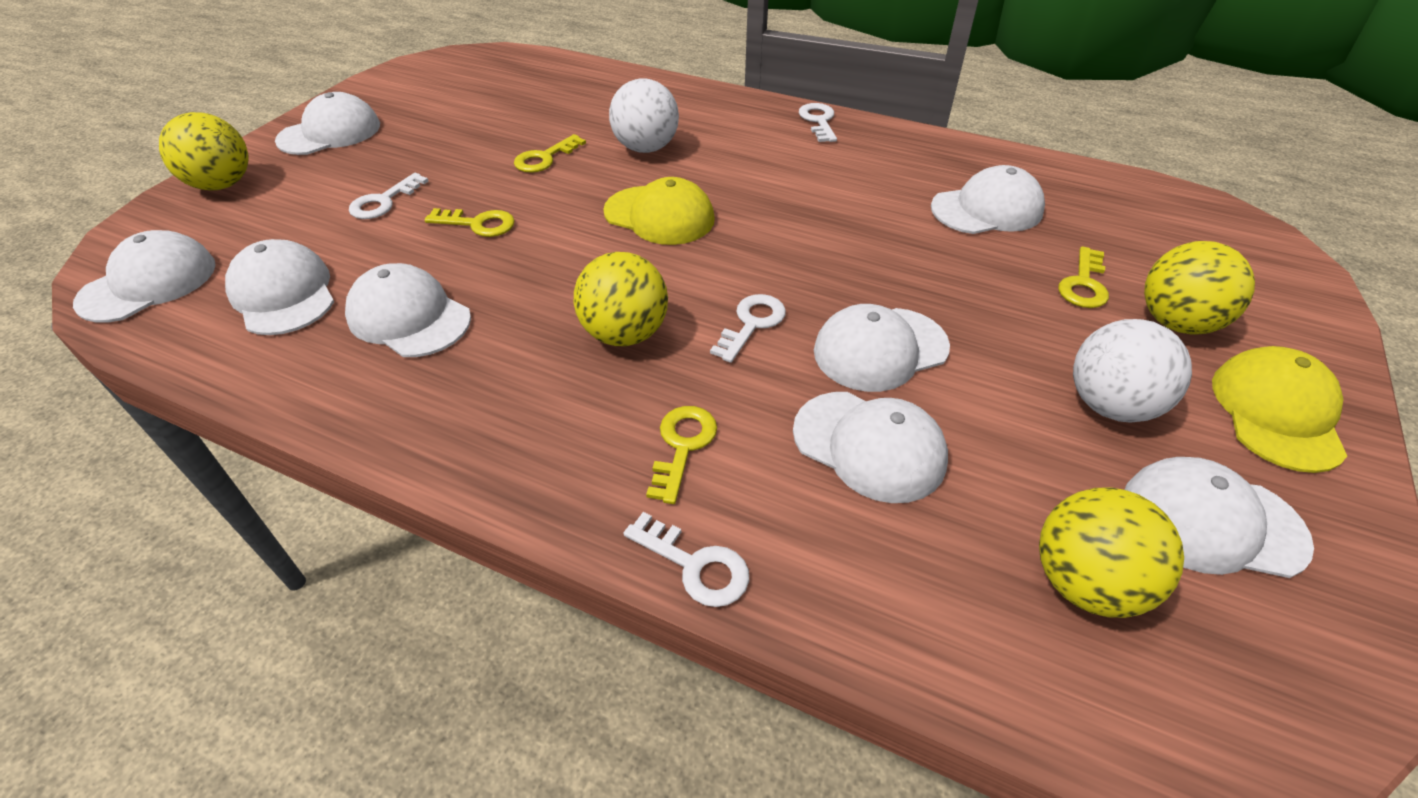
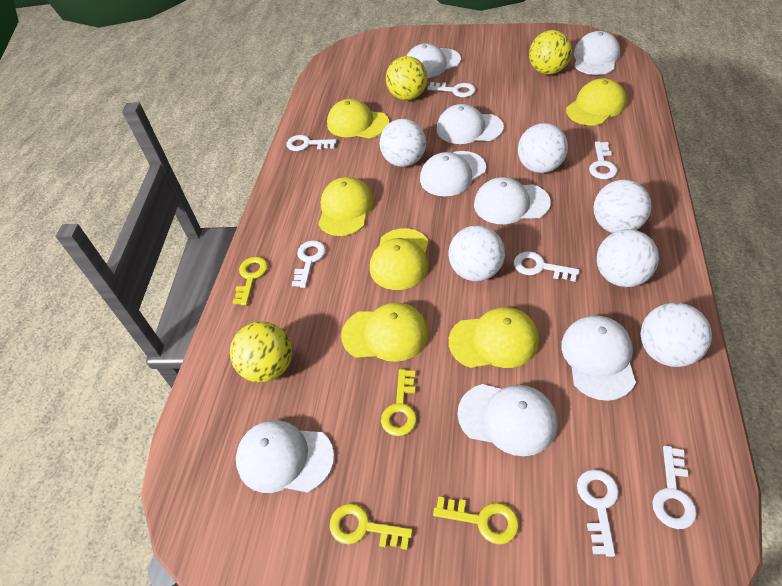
white ball: 2 -> 6
white key: 4 -> 7
yellow ball: 4 -> 3
yellow cap: 2 -> 6

